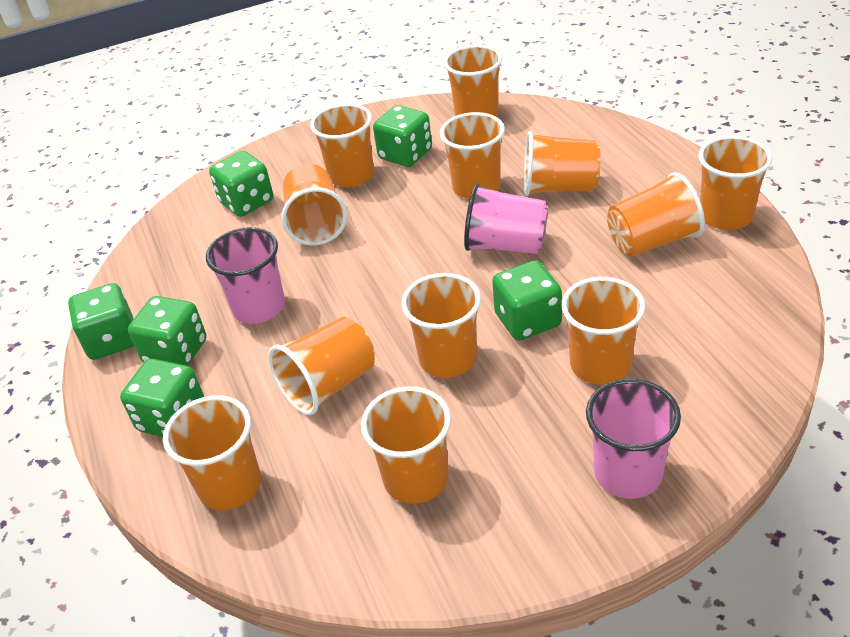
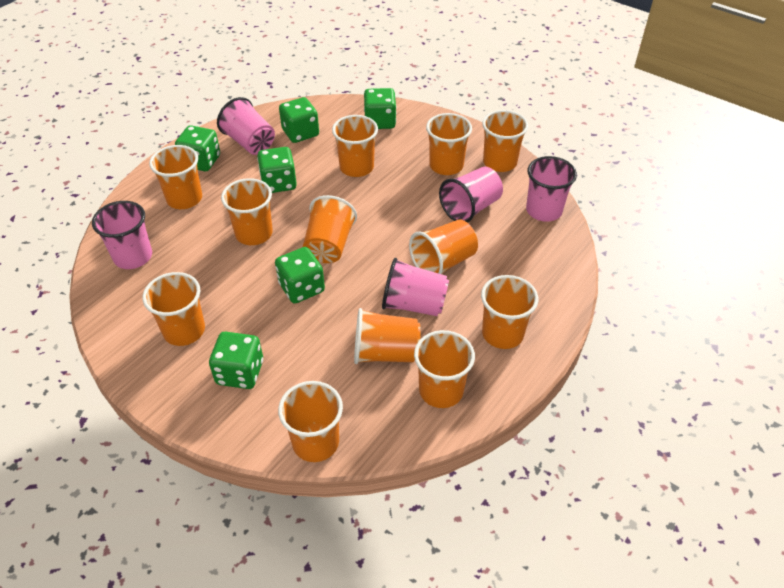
pink cup: 3 -> 5

